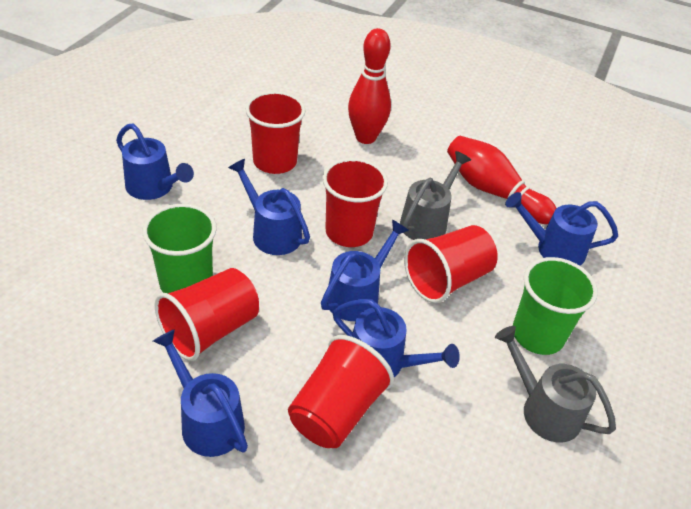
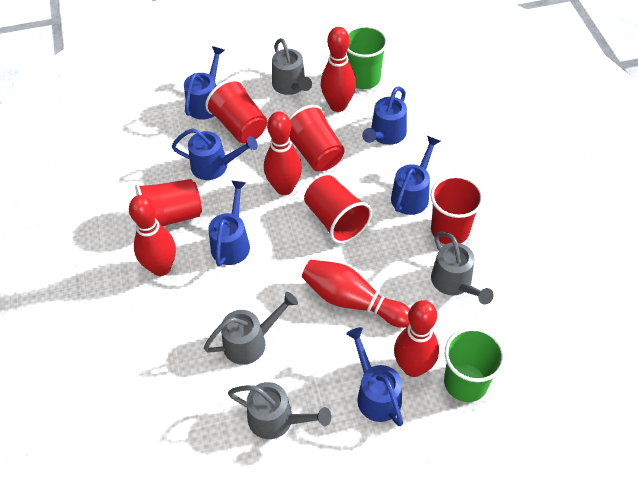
grey watering can: 2 -> 4
red bowling pin: 2 -> 5

